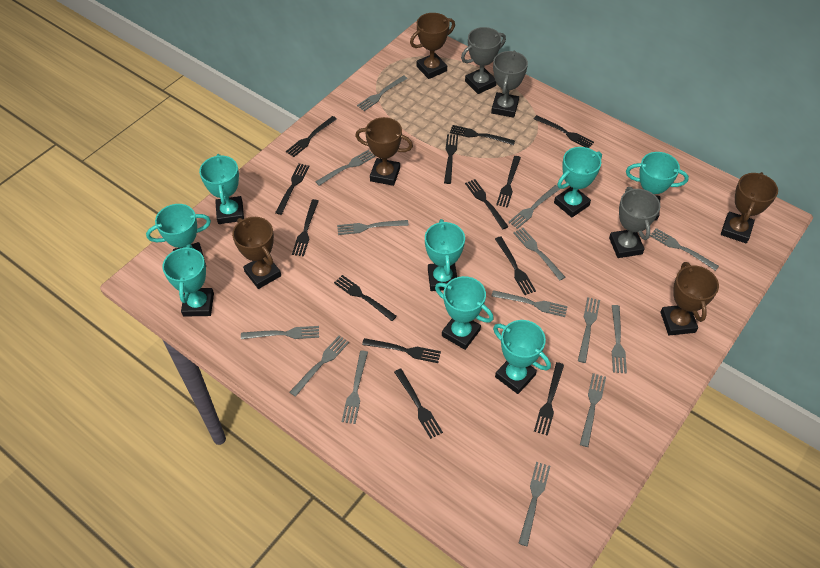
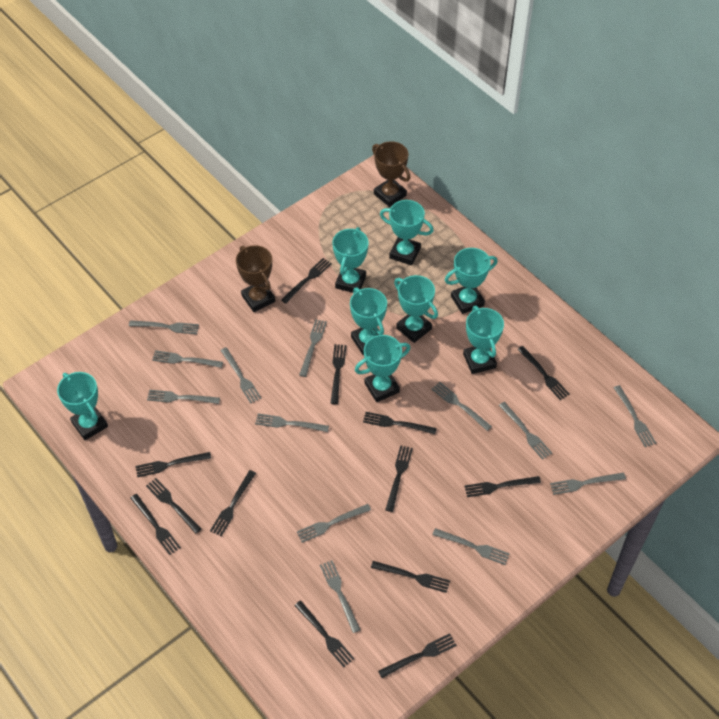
brown trophy: 5 -> 2
grey fork: 14 -> 13
grey trophy: 3 -> 0

